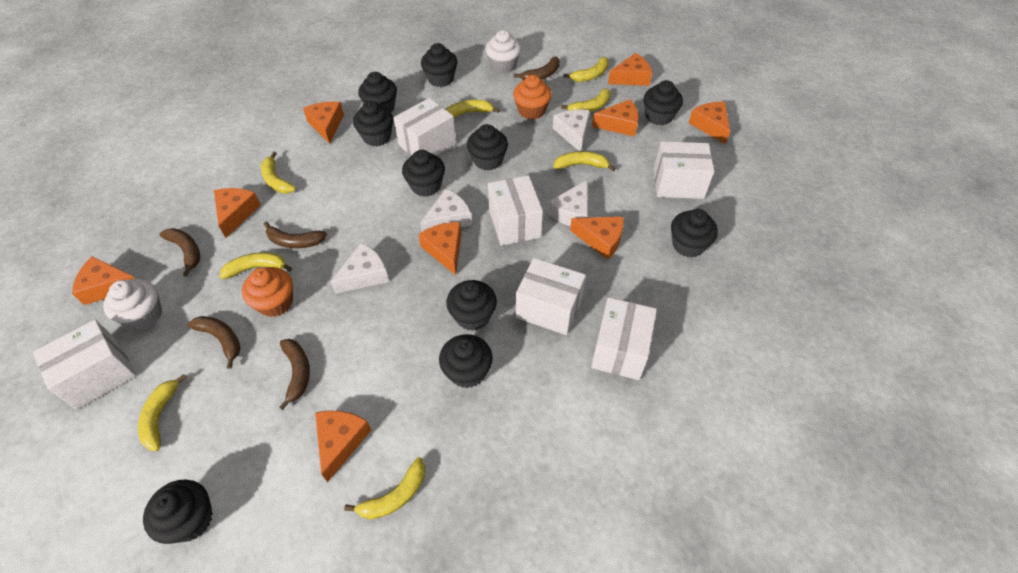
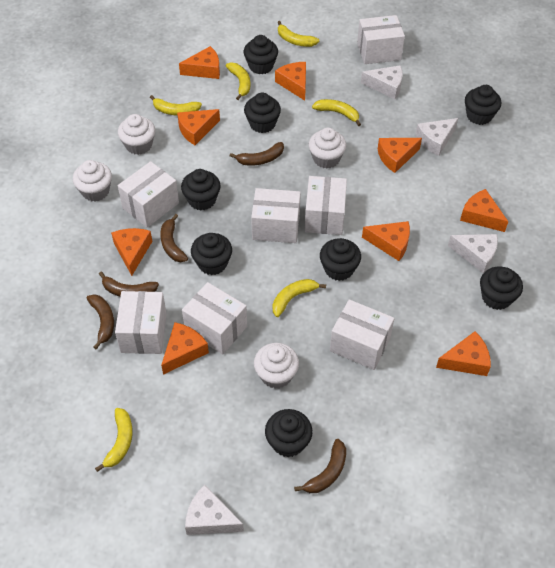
black cupcake: 10 -> 8
orange cupcake: 2 -> 0
white box: 6 -> 7
white cupcake: 2 -> 4
yellow banana: 8 -> 6

